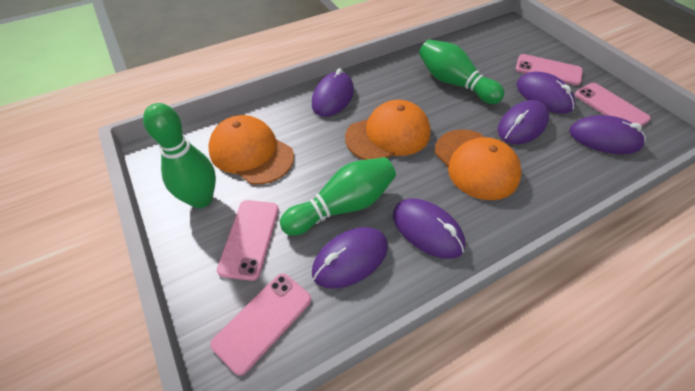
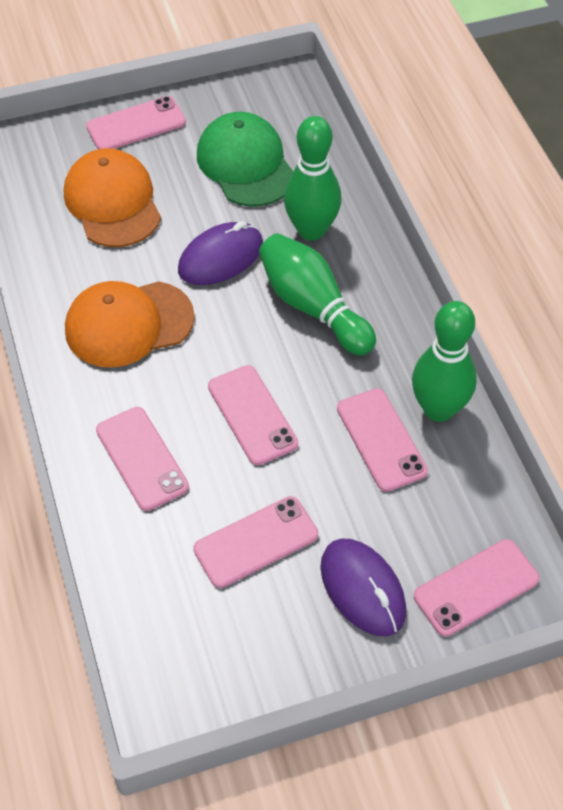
green cap: 0 -> 1
orange cap: 3 -> 2
pink phone: 4 -> 6
purple mouse: 6 -> 2

